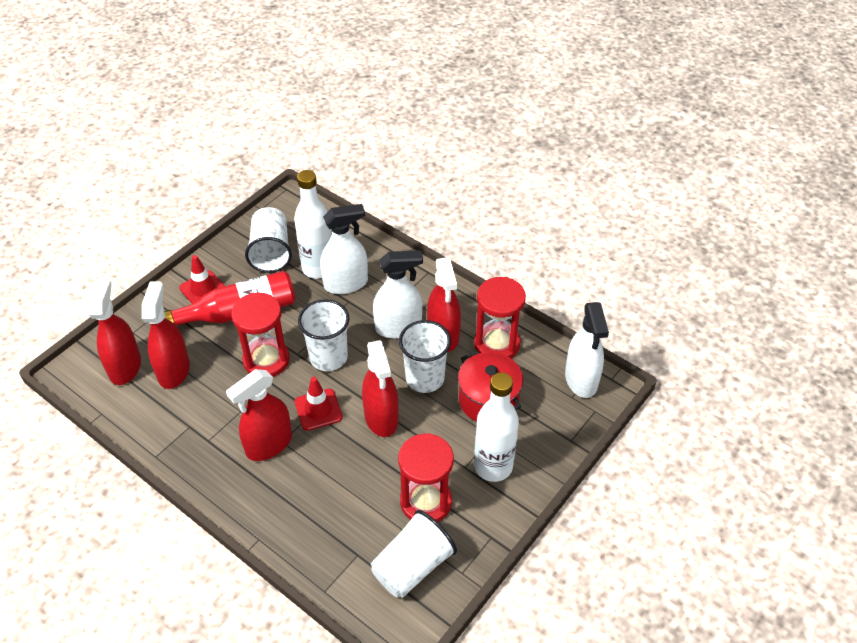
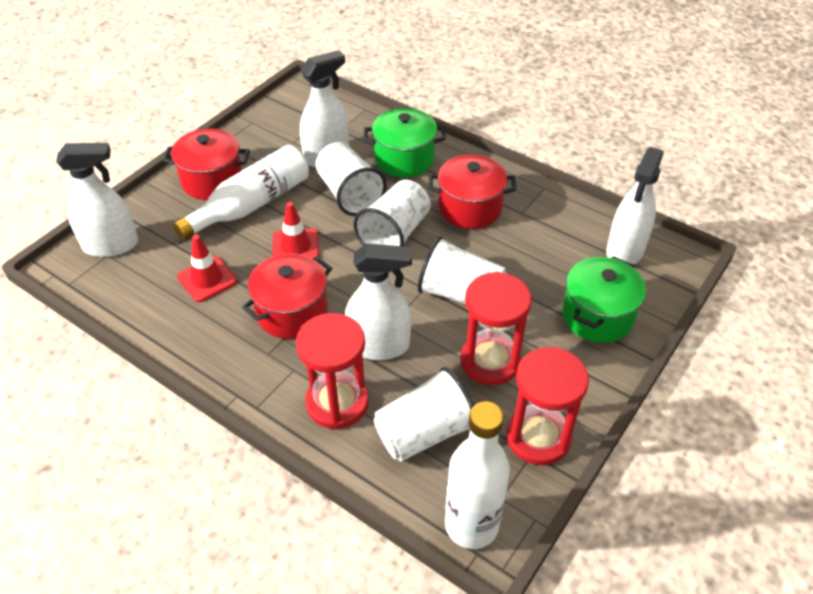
green pot: 0 -> 2
red bottle: 1 -> 0
red pot: 1 -> 3
red spray bottle: 5 -> 0
white spray bottle: 3 -> 4

